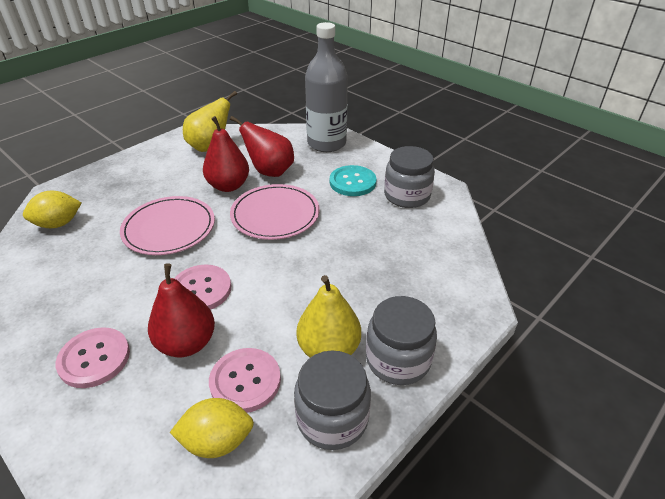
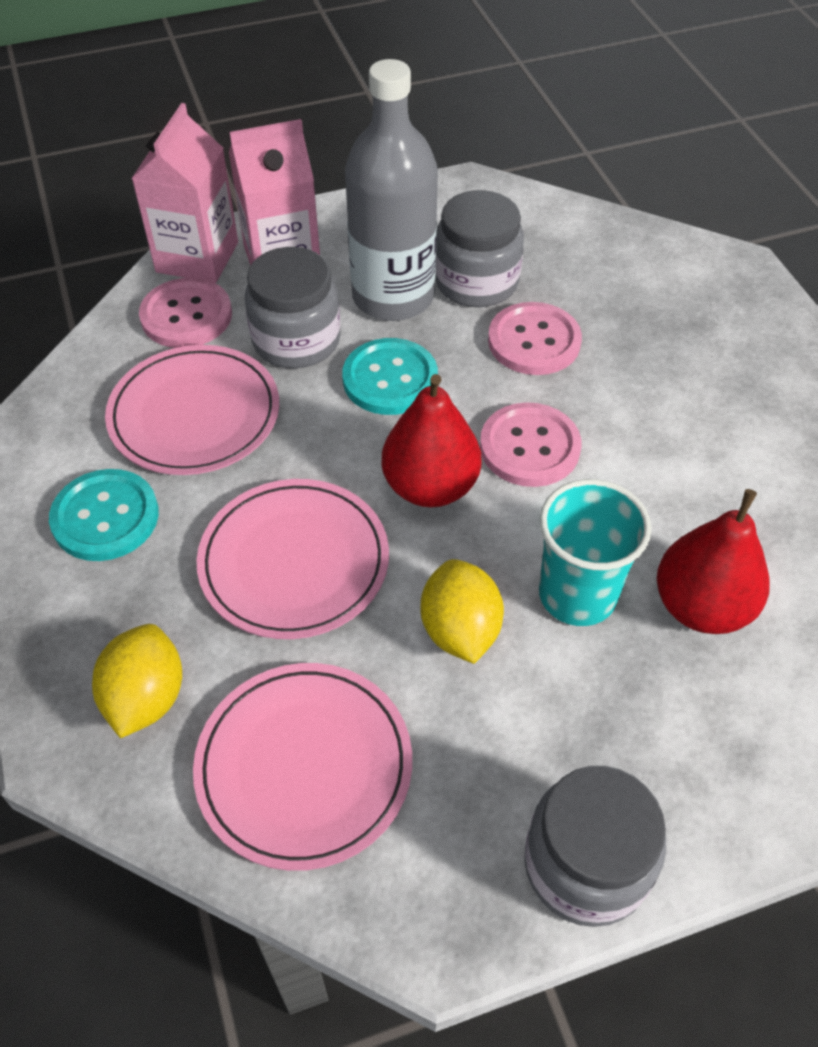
pink carton: 0 -> 2
pink plate: 2 -> 3
red pear: 3 -> 2
turquoise button: 1 -> 2
turquoise cup: 0 -> 1
yellow pear: 2 -> 0

